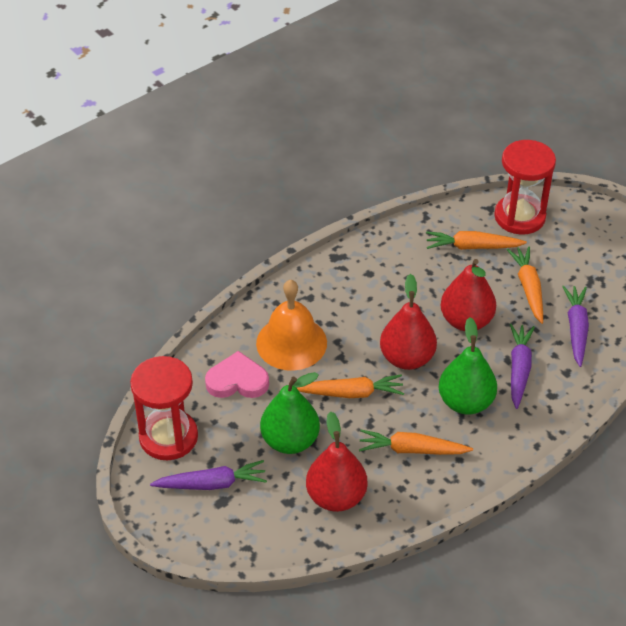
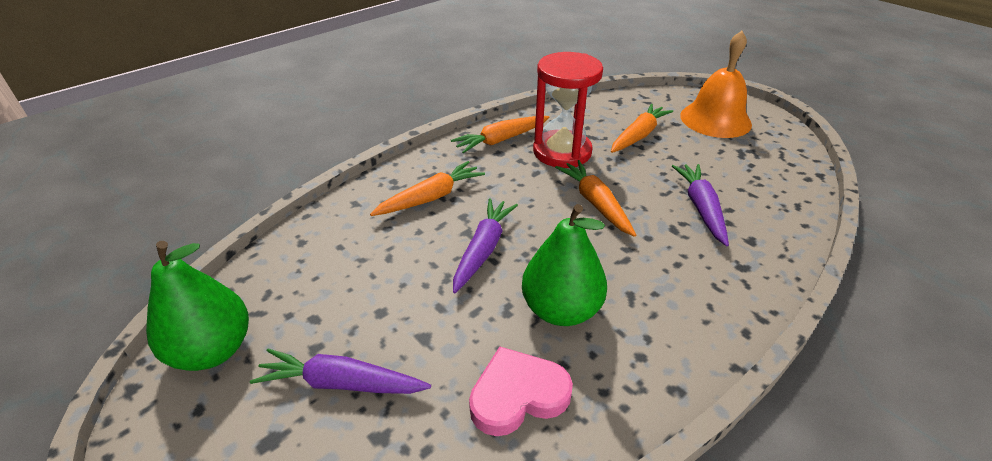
red hourglass: 2 -> 1
red pear: 3 -> 0

